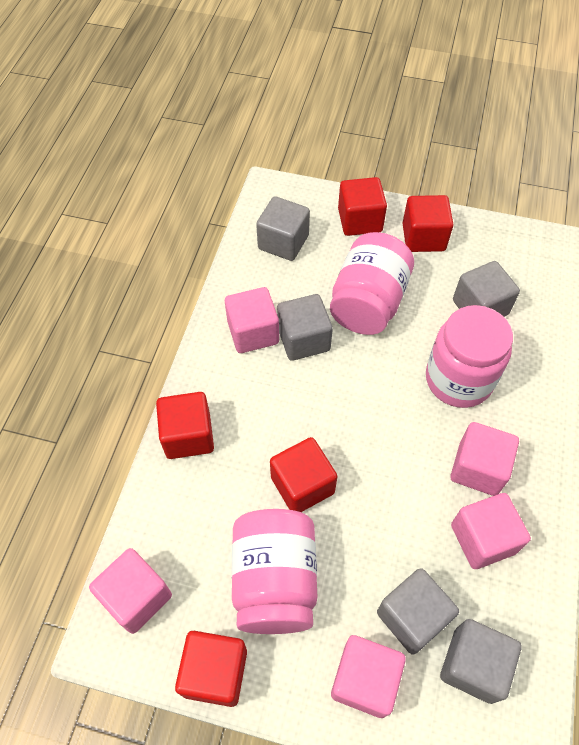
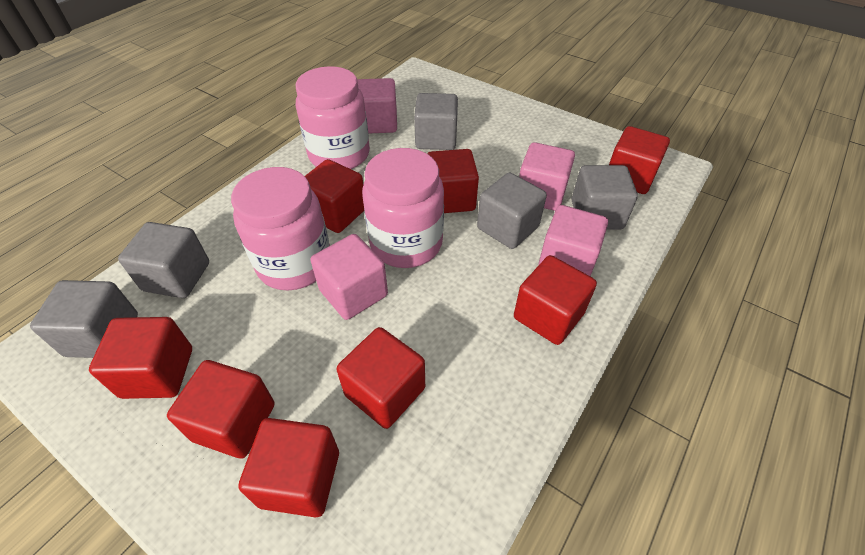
pink cube: 5 -> 4
red cube: 5 -> 8

